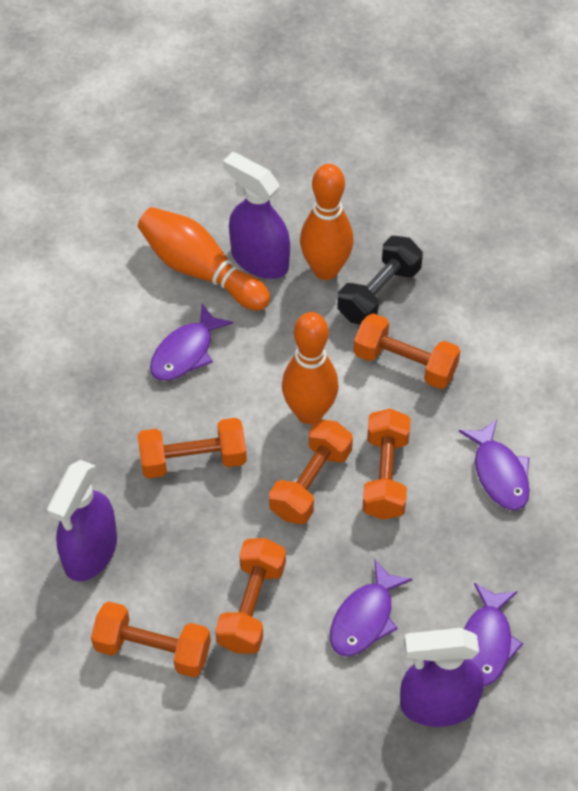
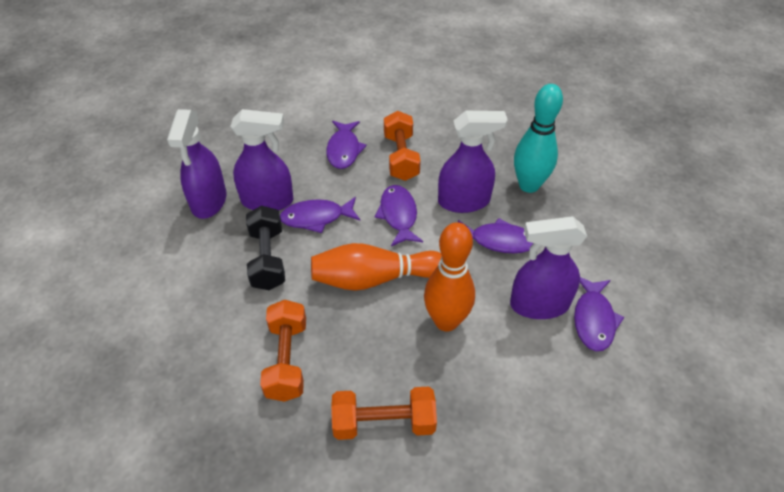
orange bowling pin: 3 -> 2
orange dumbbell: 6 -> 3
purple fish: 4 -> 5
purple spray bottle: 3 -> 4
turquoise bowling pin: 0 -> 1

